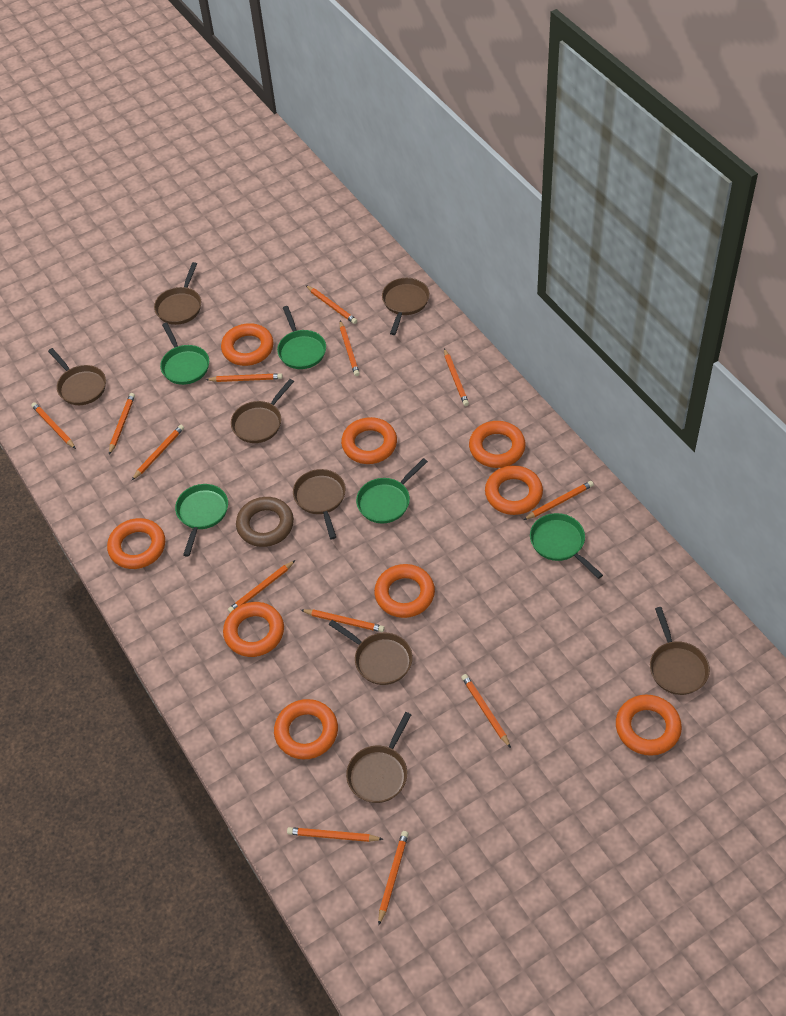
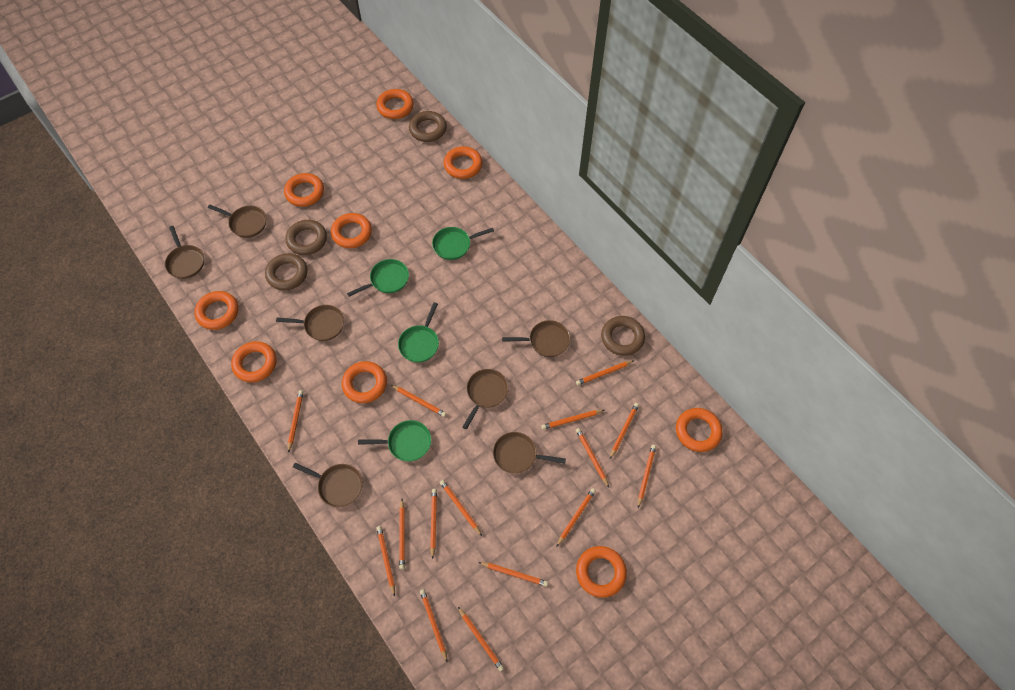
brown pan: 8 -> 7
brown ring: 1 -> 4
green pan: 5 -> 4
orange pencil: 13 -> 15

